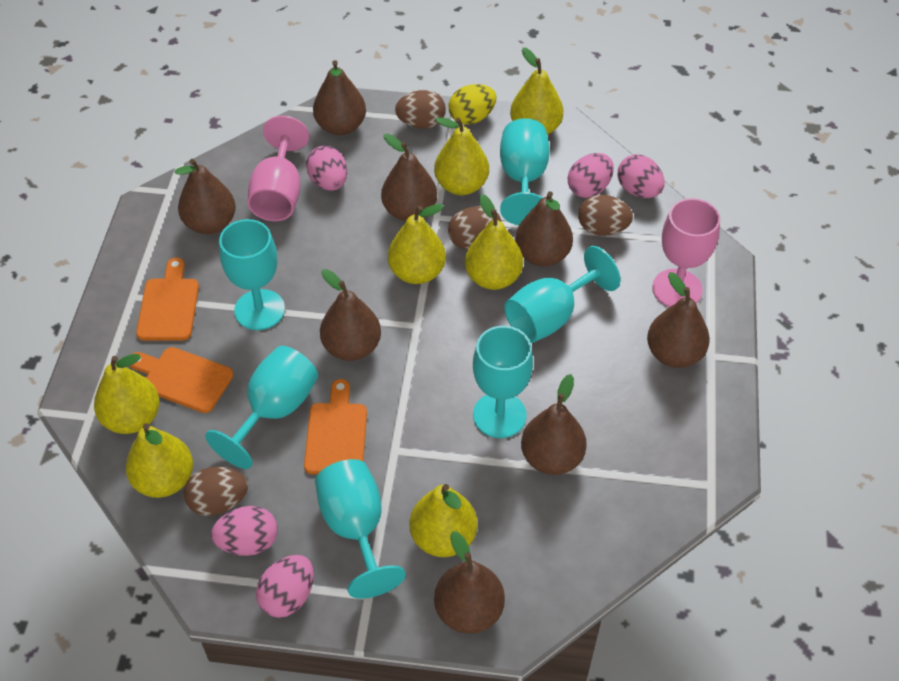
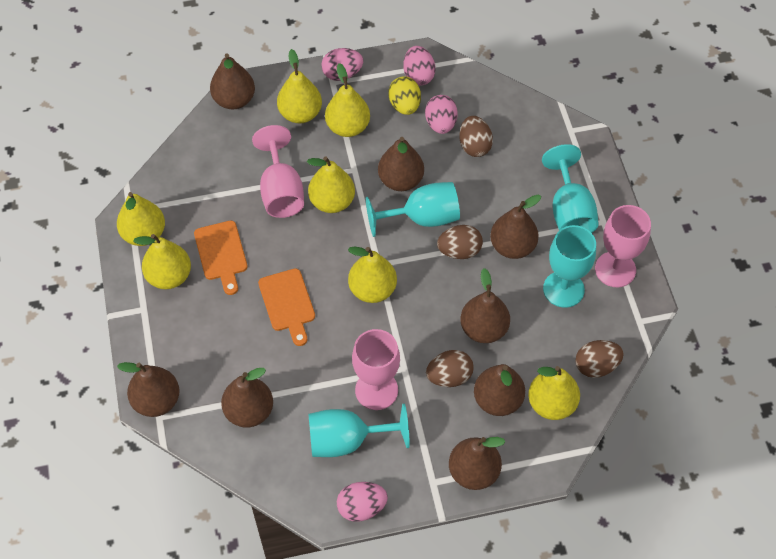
orange cutting board: 3 -> 2
pink egg: 5 -> 4
pink goblet: 2 -> 3
turquoise goblet: 6 -> 4

